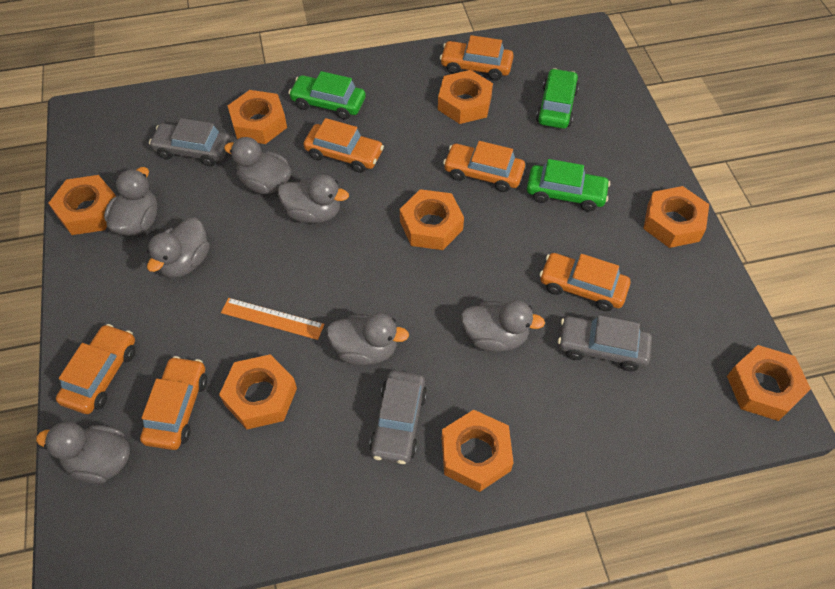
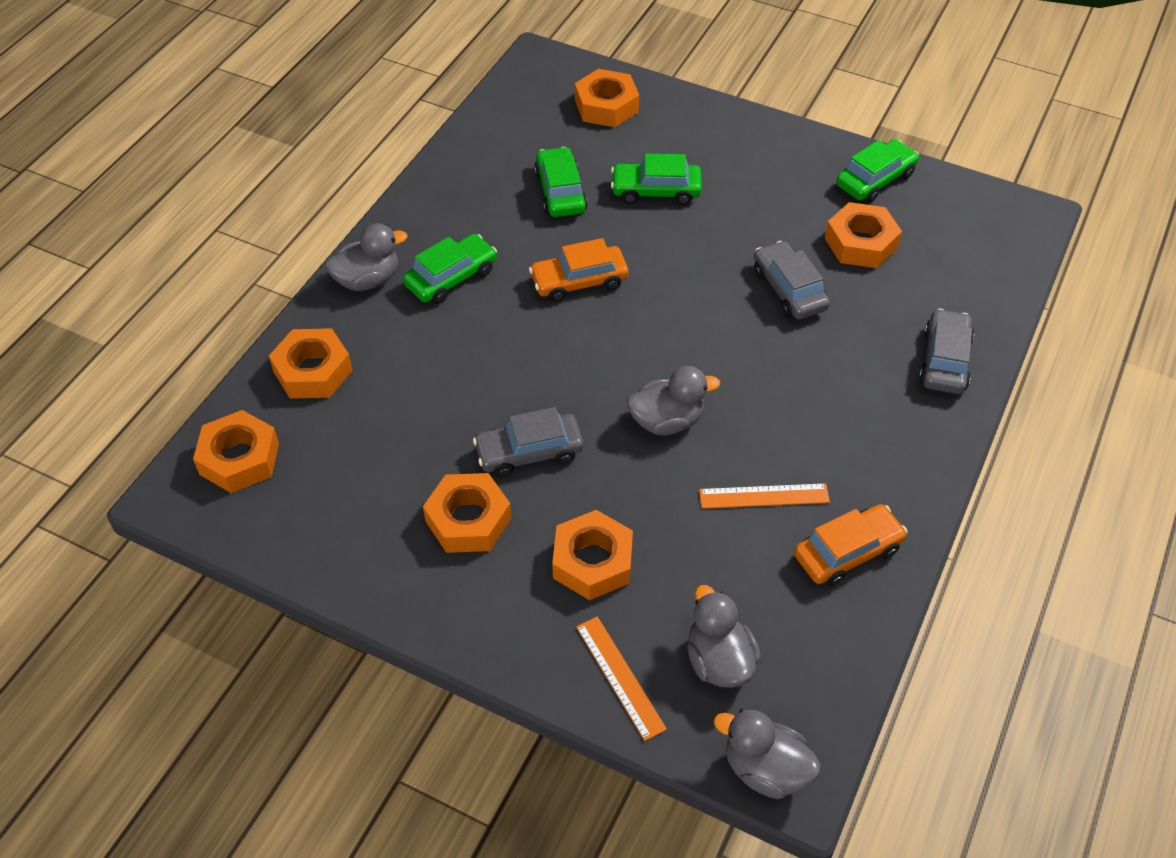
green car: 3 -> 4
grey duck: 7 -> 4
orange car: 6 -> 2
orange nut: 8 -> 6
orange ruler: 1 -> 2

